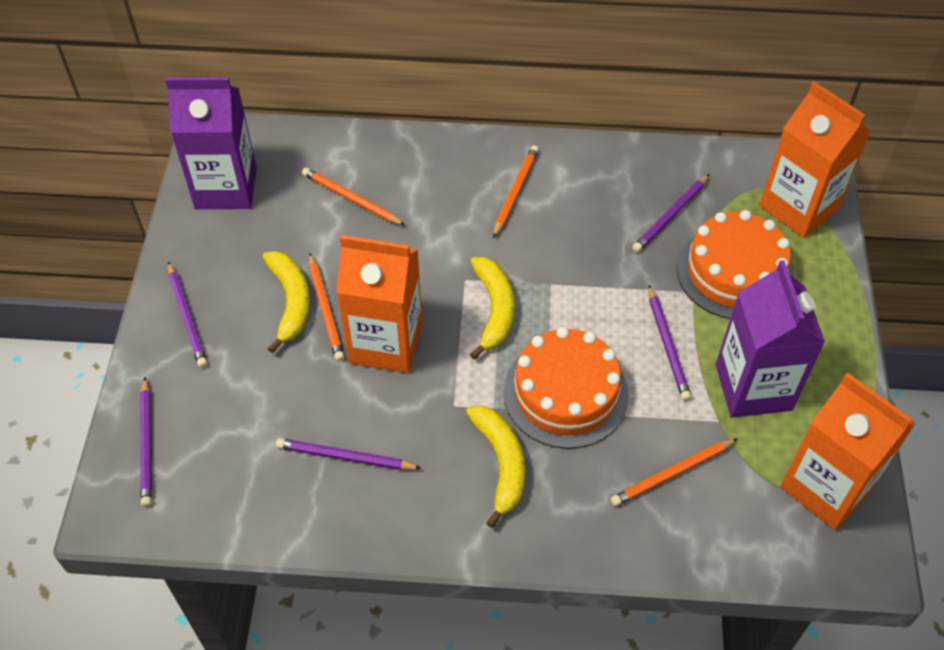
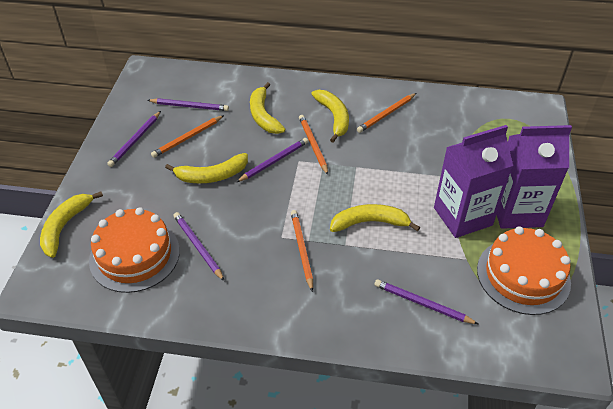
orange carton: 3 -> 0
yellow banana: 3 -> 5

